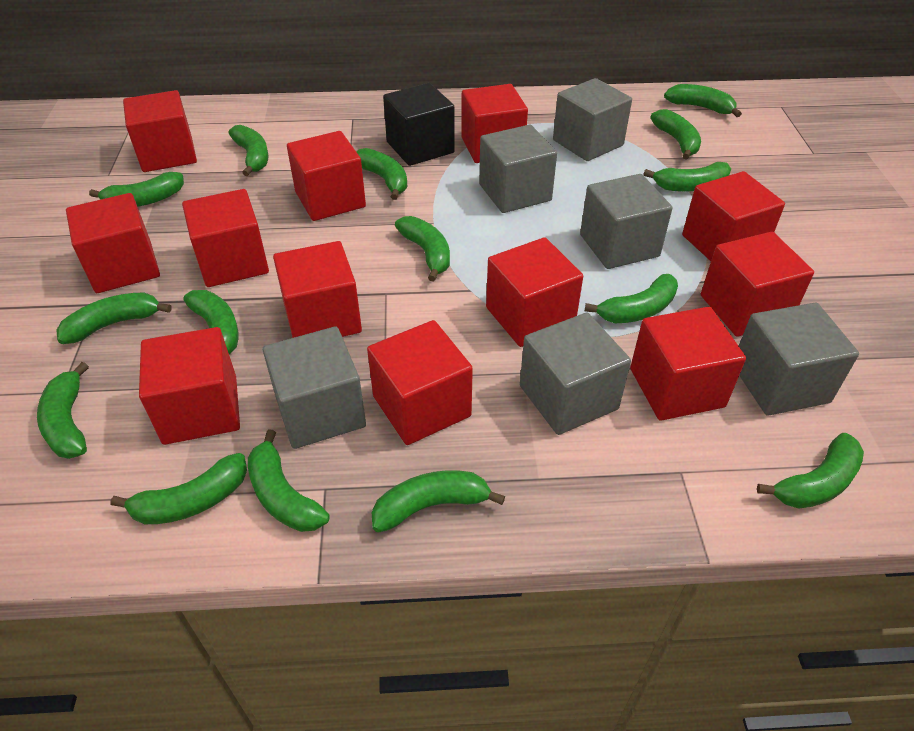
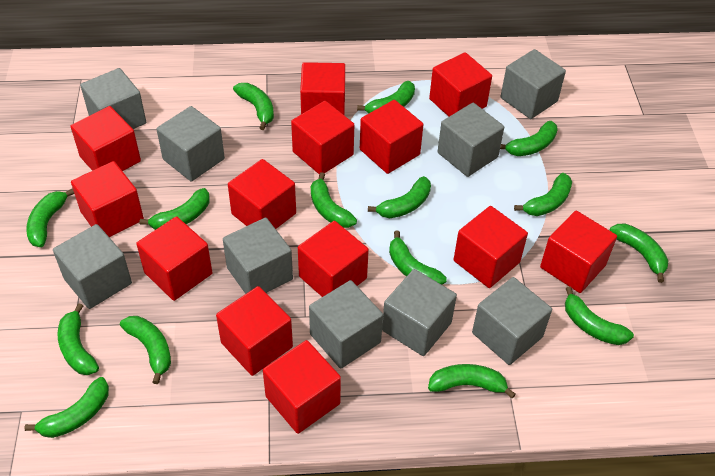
black cube: 1 -> 0
grey cube: 6 -> 9
red cube: 12 -> 13

